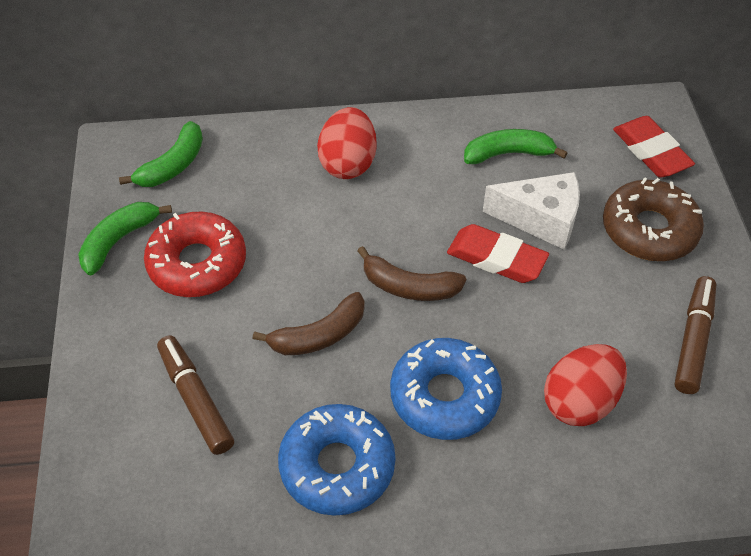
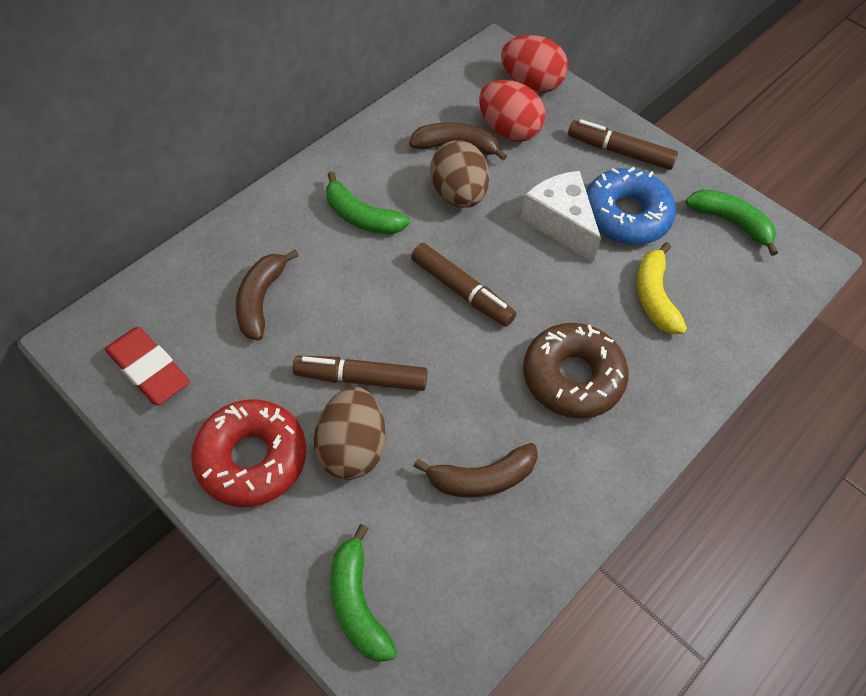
blue donut: 2 -> 1
brown banana: 2 -> 3
brown egg: 0 -> 2
brown marker: 2 -> 3
red eraser: 2 -> 1
yellow banana: 0 -> 1

